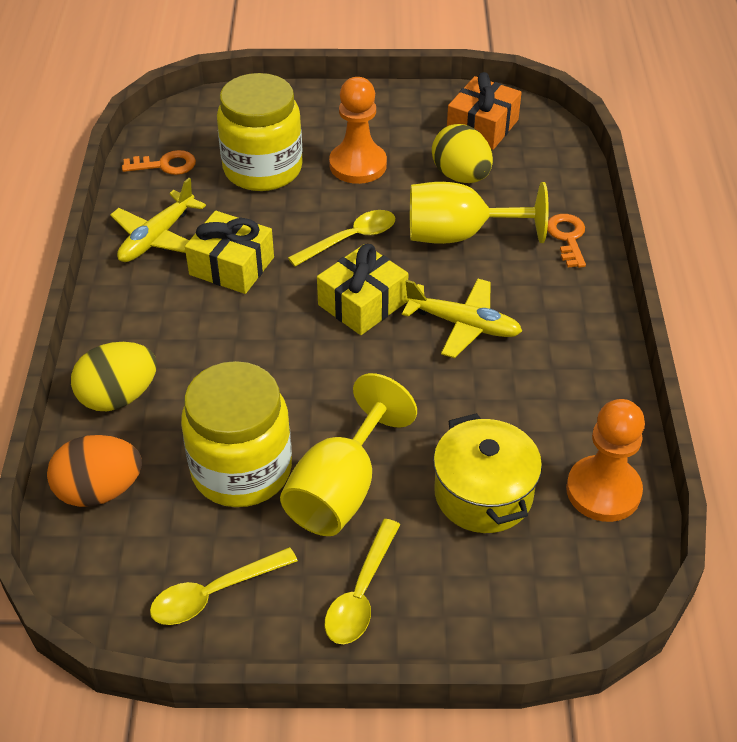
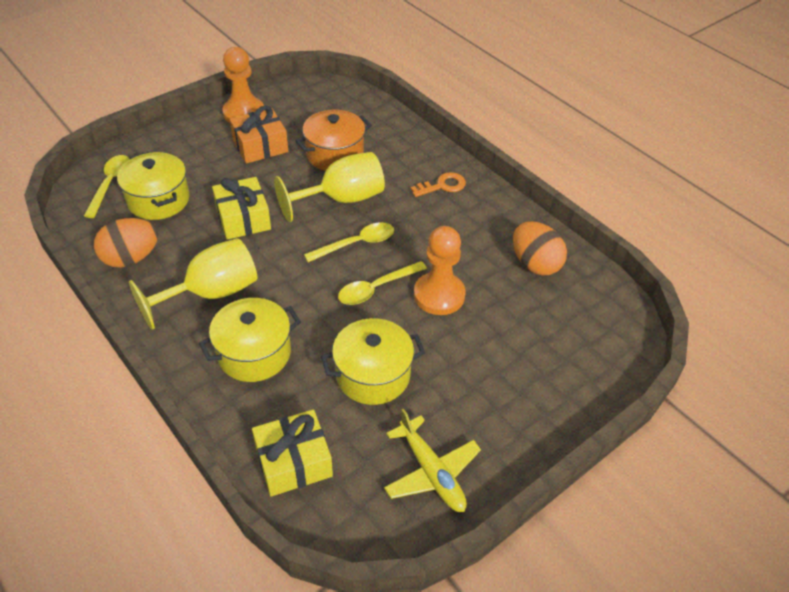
orange egg: 1 -> 2
orange key: 2 -> 1
orange pot: 0 -> 1
yellow egg: 2 -> 0
yellow jar: 2 -> 0
yellow plane: 2 -> 1
yellow pot: 1 -> 3

